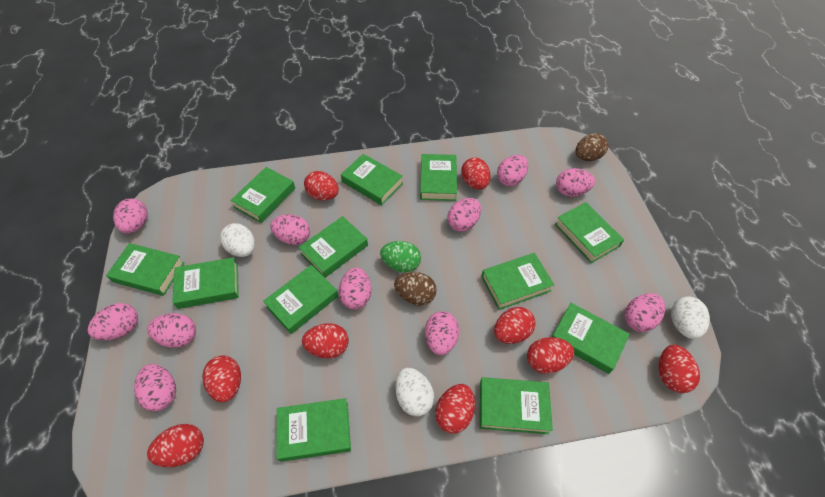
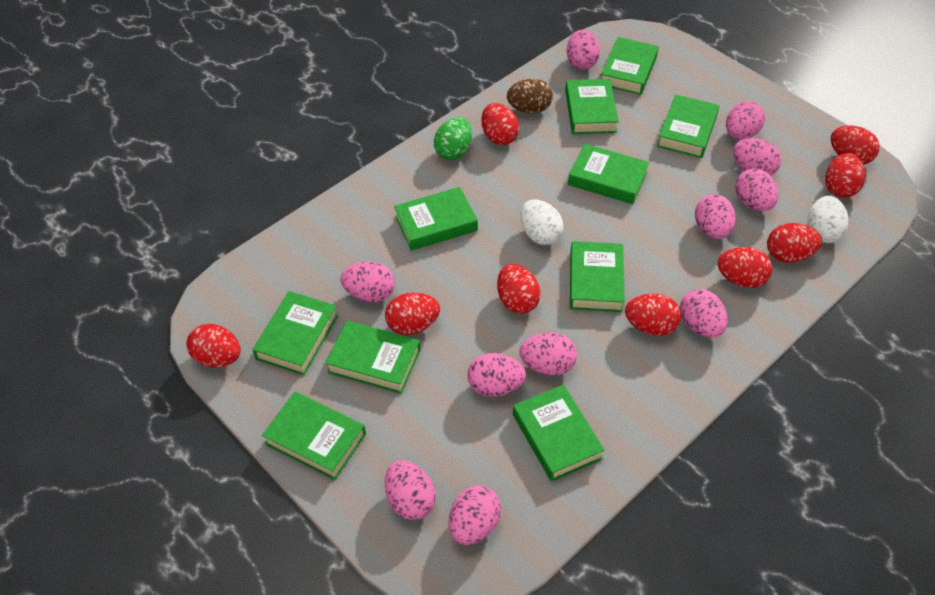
brown egg: 2 -> 1
green book: 12 -> 10
white egg: 3 -> 2

